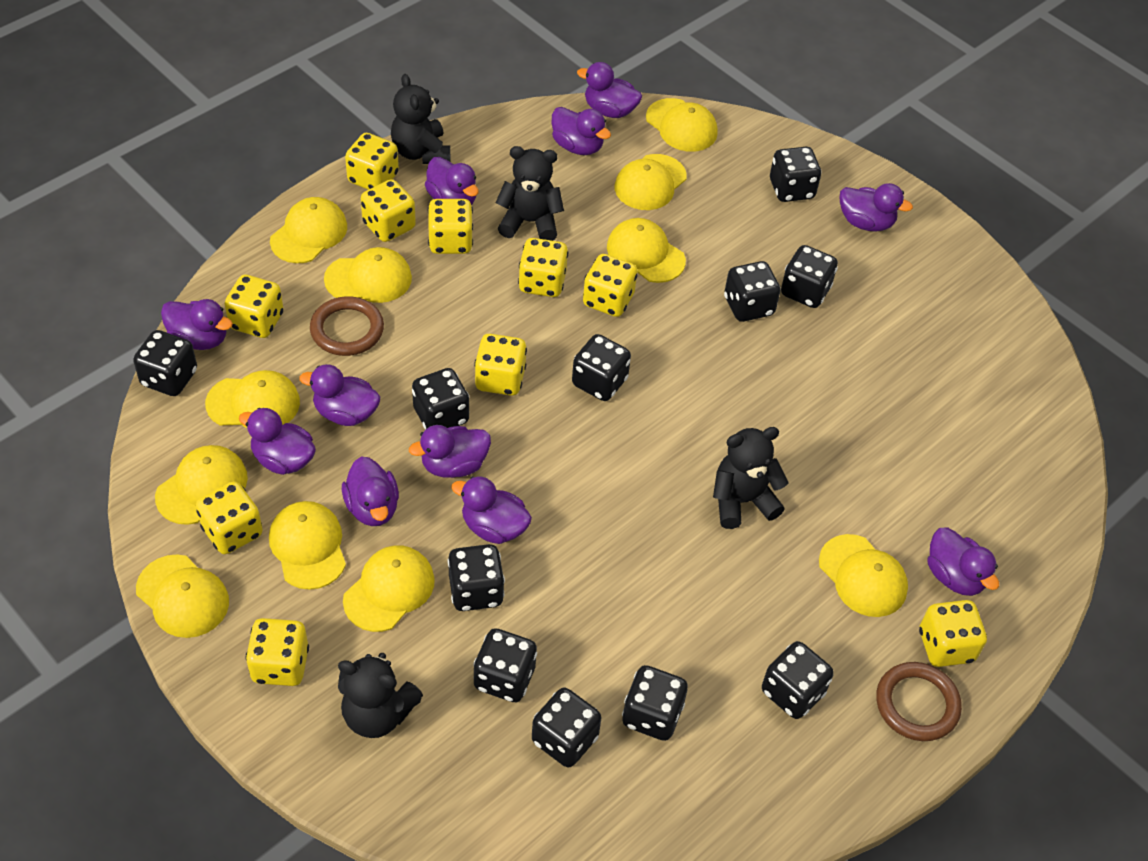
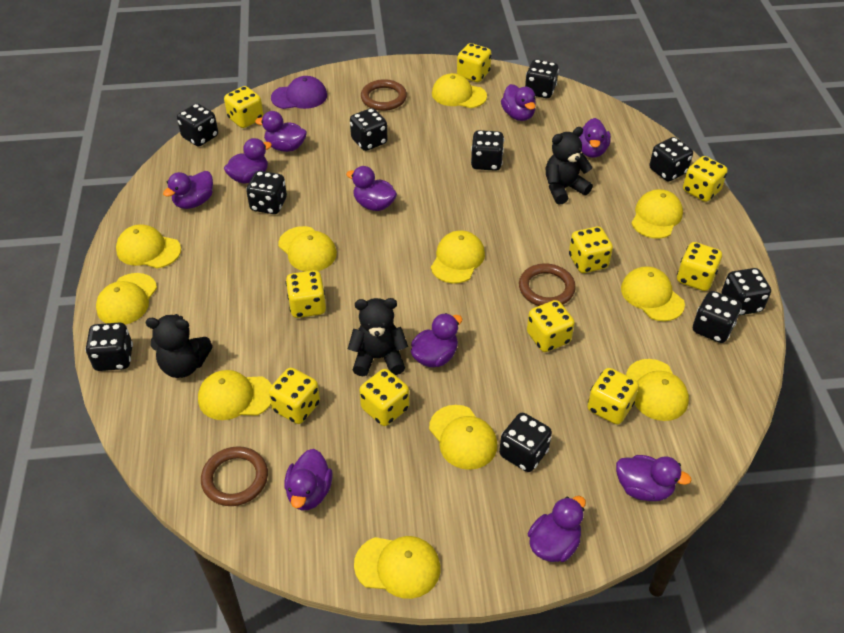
black dice: 11 -> 10
black teddy bear: 4 -> 3
brown ring: 2 -> 3
purple cap: 0 -> 1
purple duck: 11 -> 10

